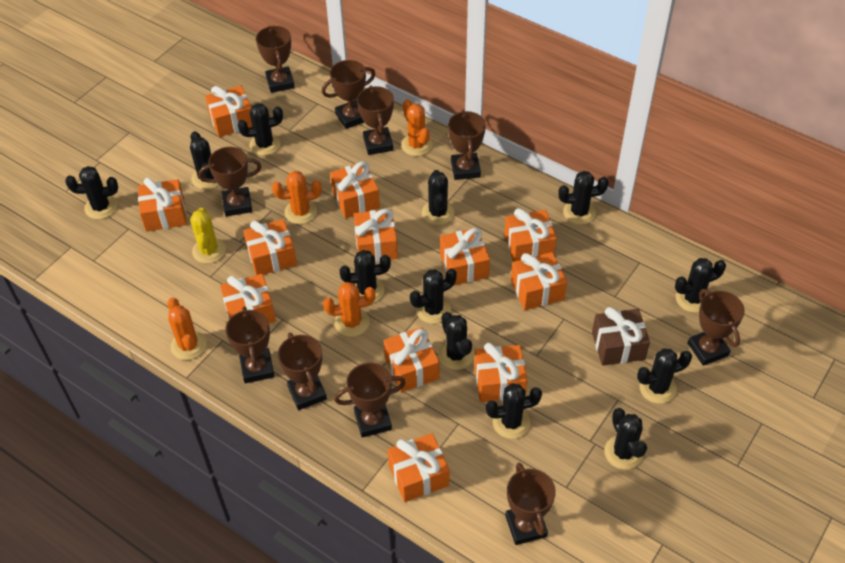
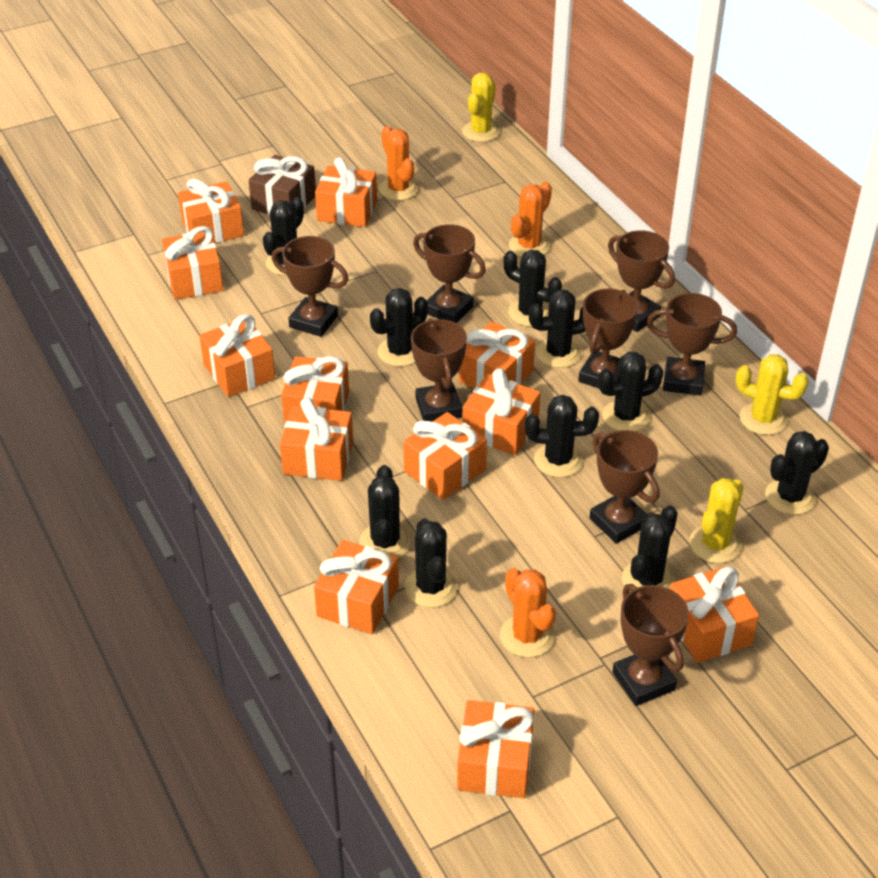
black cactus: 12 -> 10
brown trophy: 10 -> 8
orange cactus: 4 -> 3
yellow cactus: 1 -> 3

